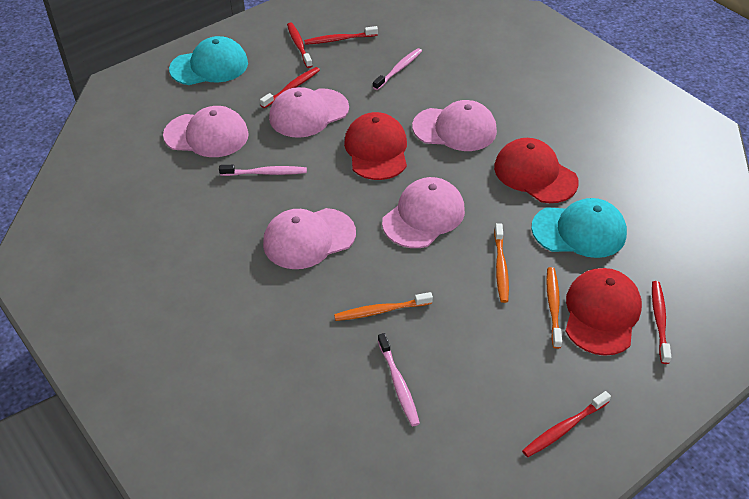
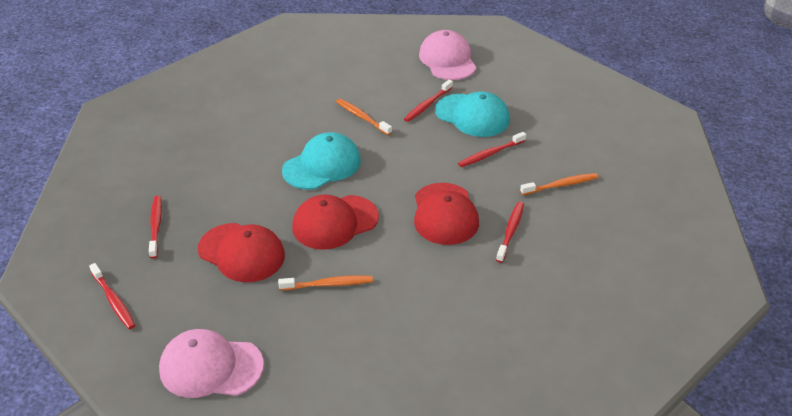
pink cap: 5 -> 2
pink toothbrush: 3 -> 0

